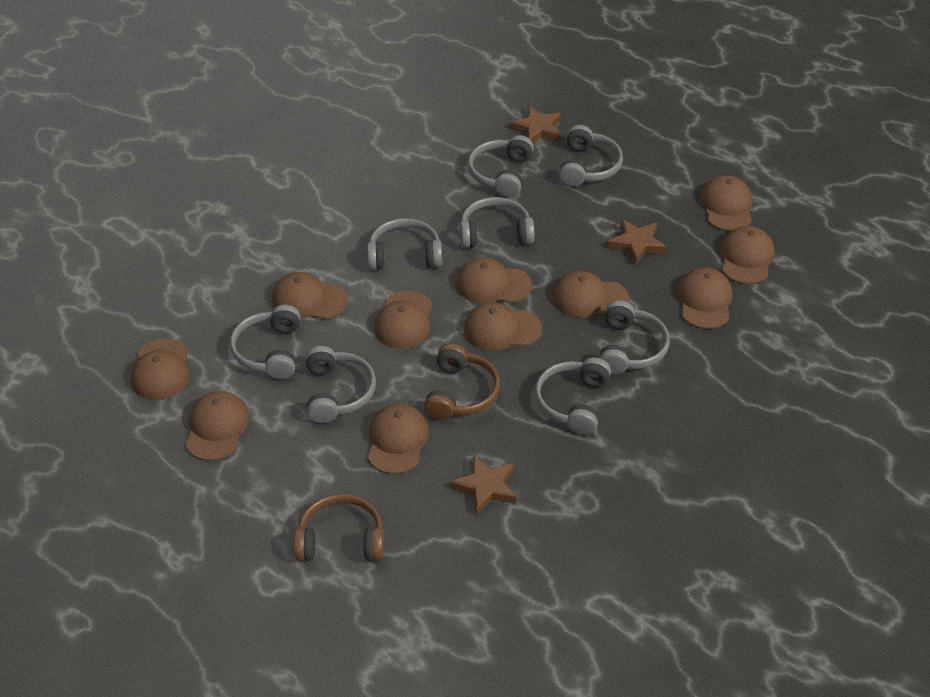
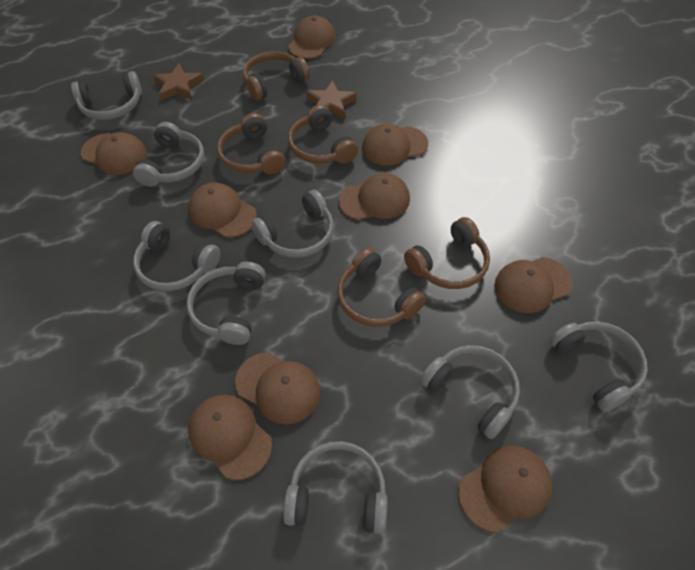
brown cap: 11 -> 9
brown headphones: 2 -> 5
brown star: 3 -> 2

